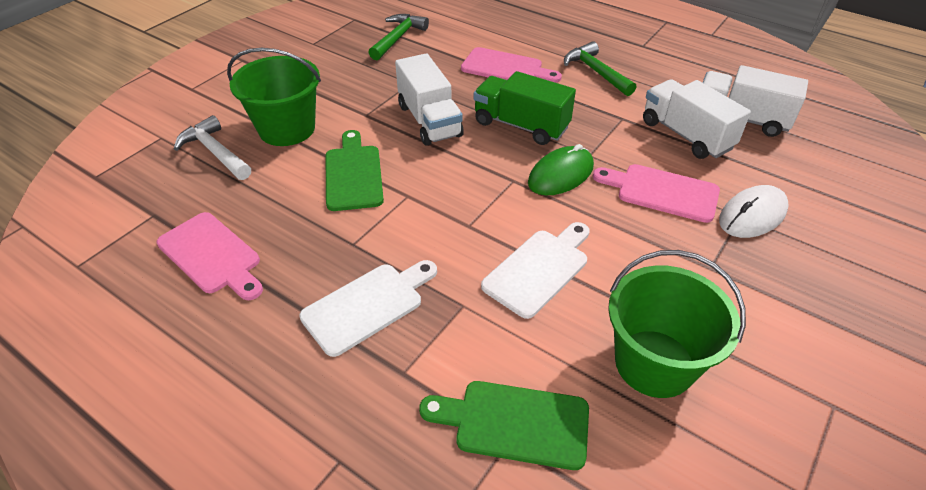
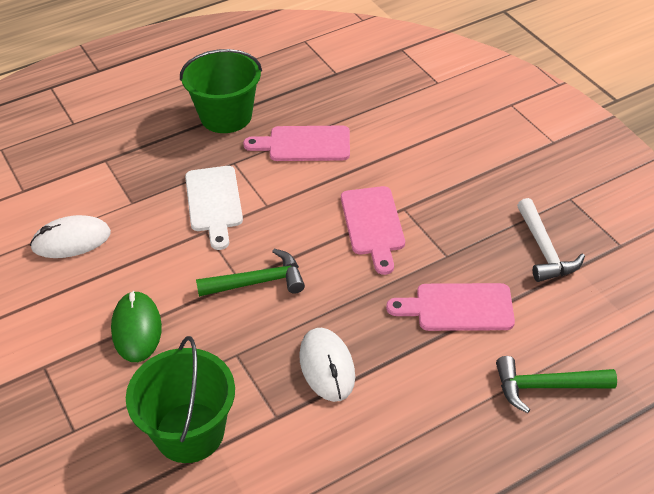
green cutting board: 2 -> 0
green truck: 1 -> 0
white cutting board: 2 -> 1
white mouse: 1 -> 2
white truck: 3 -> 0

